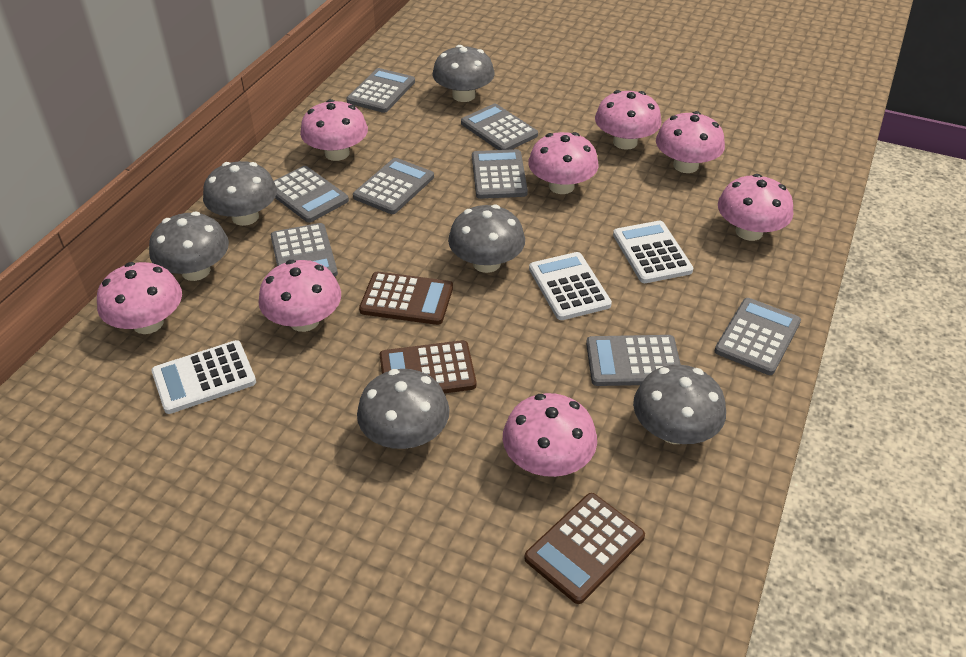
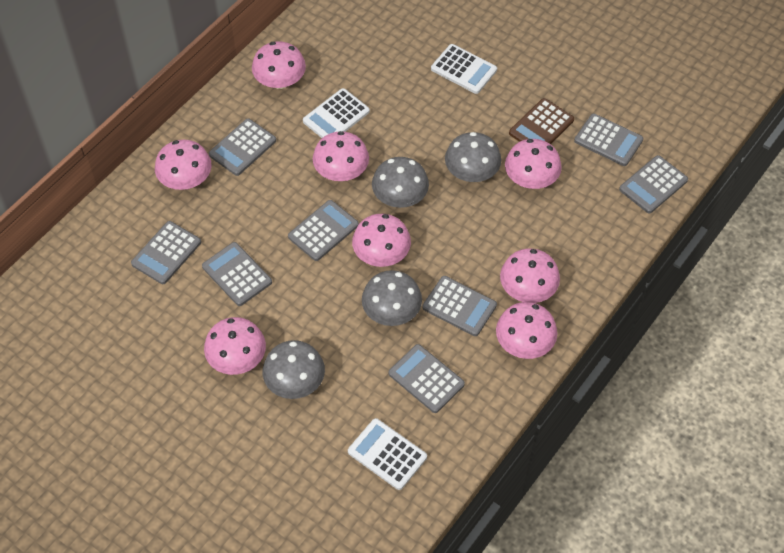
brown calculator: 3 -> 1
grey mushroom: 6 -> 4

